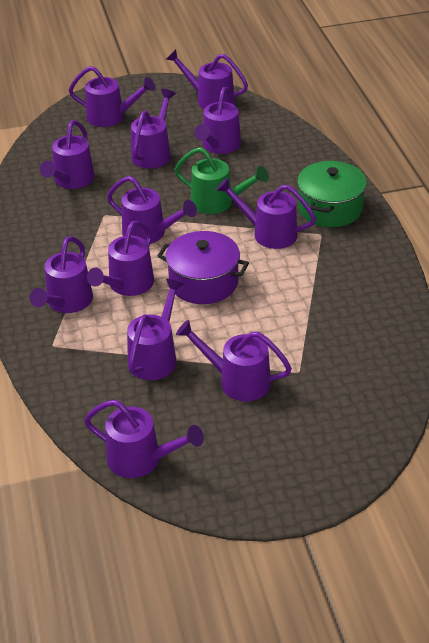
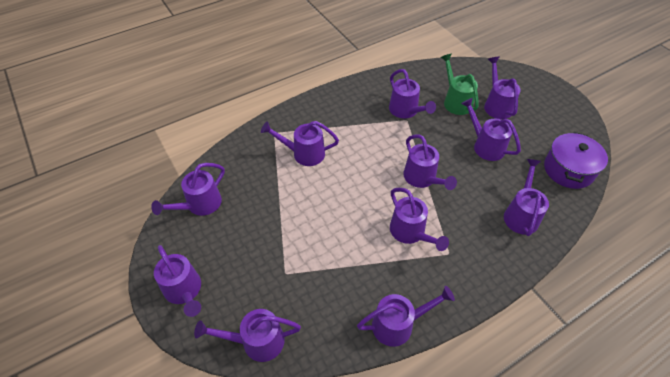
green pot: 1 -> 0
purple watering can: 12 -> 11

